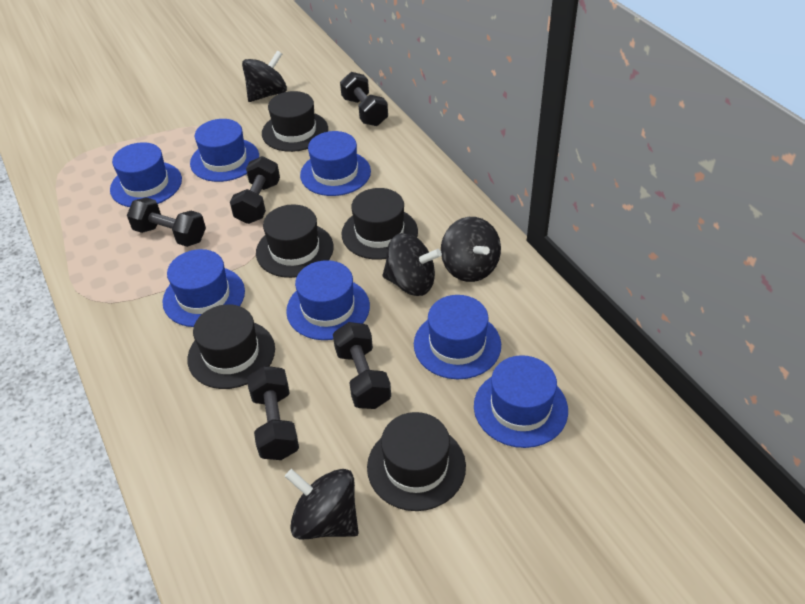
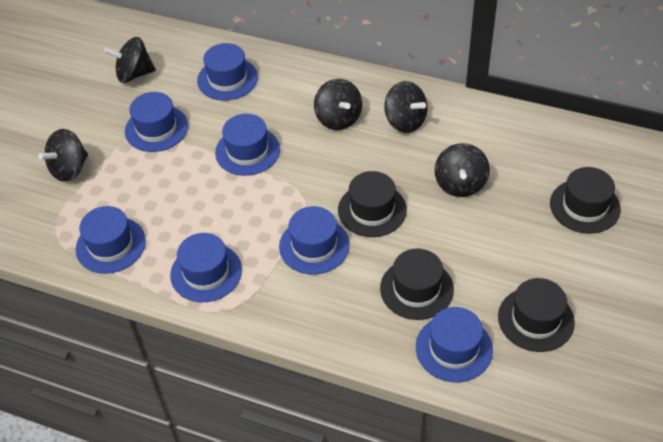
black dumbbell: 5 -> 0
black hat: 5 -> 4
black spinning top: 4 -> 5

